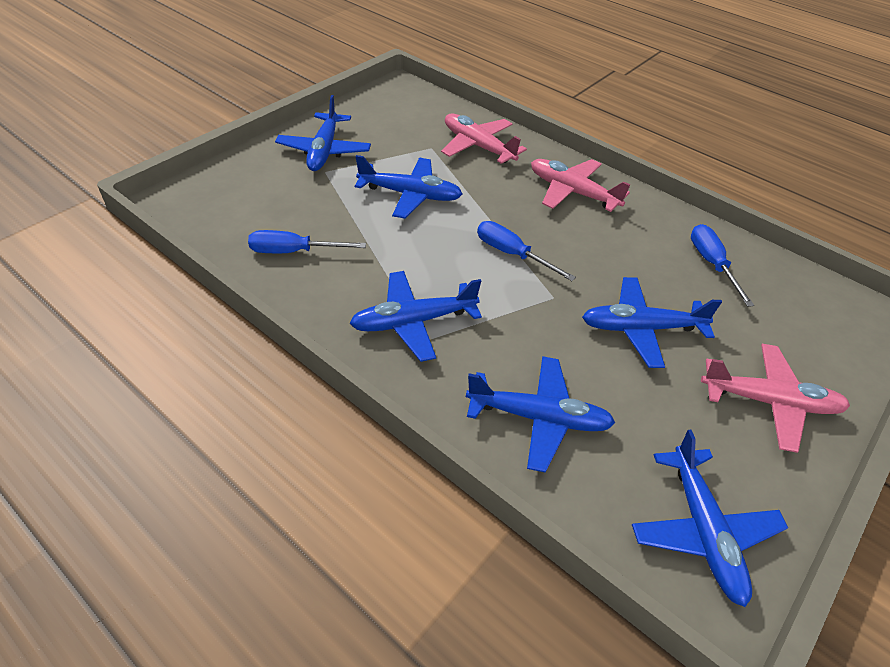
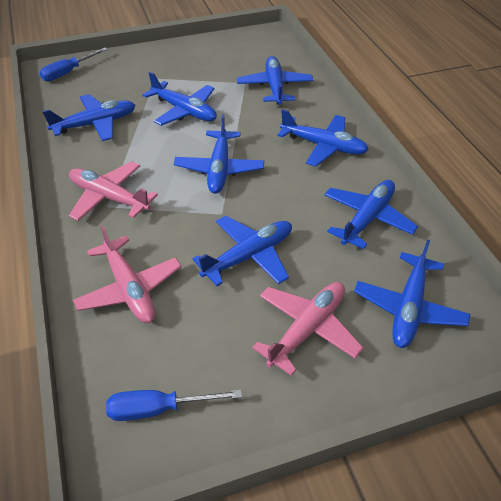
blue plane: 6 -> 8
blue screwdriver: 3 -> 2

